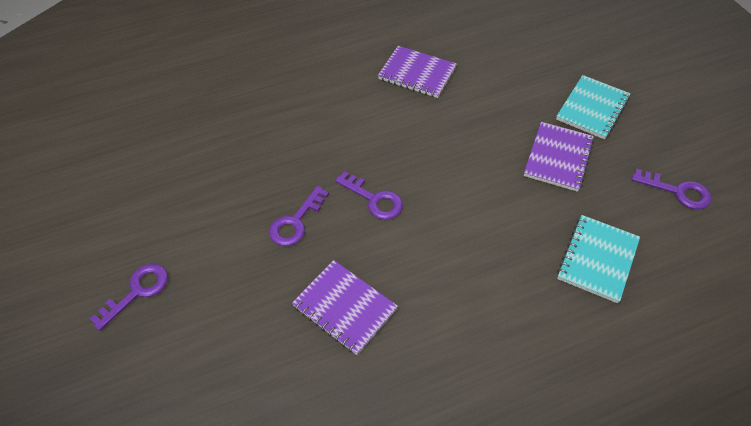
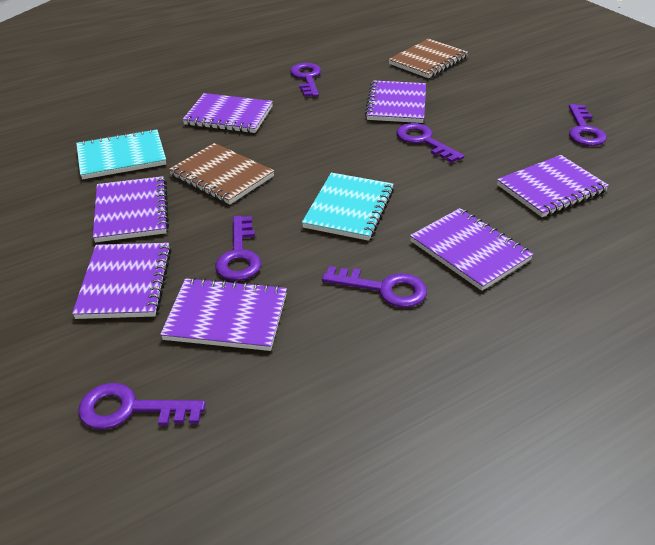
brown notebook: 0 -> 2
purple key: 4 -> 6
purple notebook: 3 -> 7

